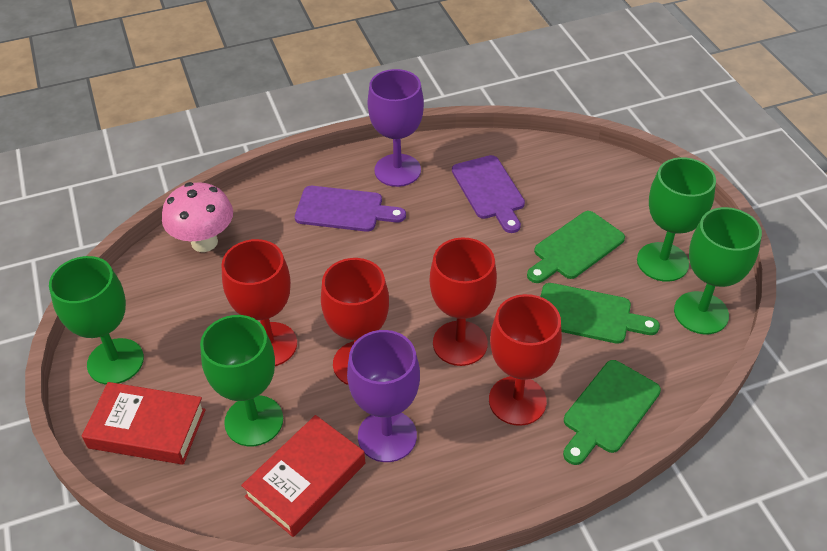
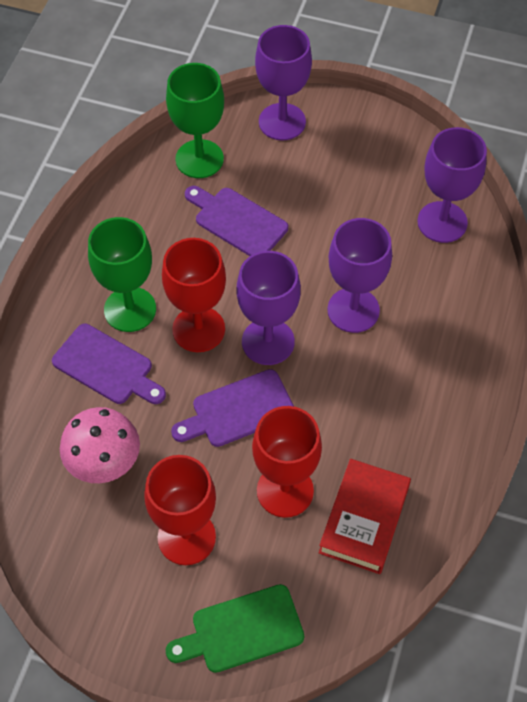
green cutting board: 3 -> 1
green goblet: 4 -> 2
purple cutting board: 2 -> 3
purple goblet: 2 -> 4
red book: 2 -> 1
red goblet: 4 -> 3

